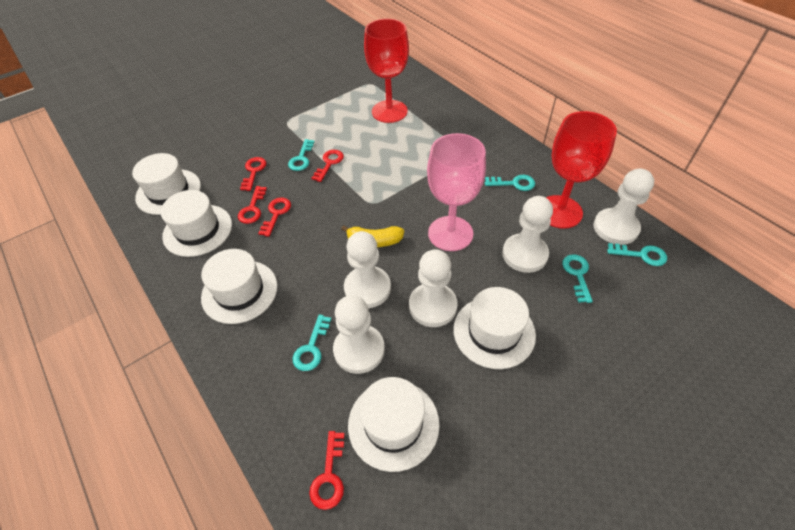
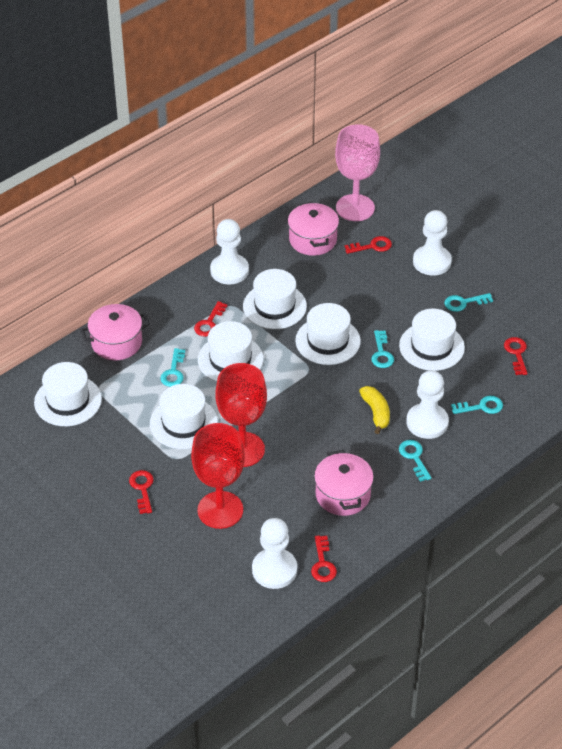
pink pot: 0 -> 3
white hat: 5 -> 6
white pawn: 5 -> 4

